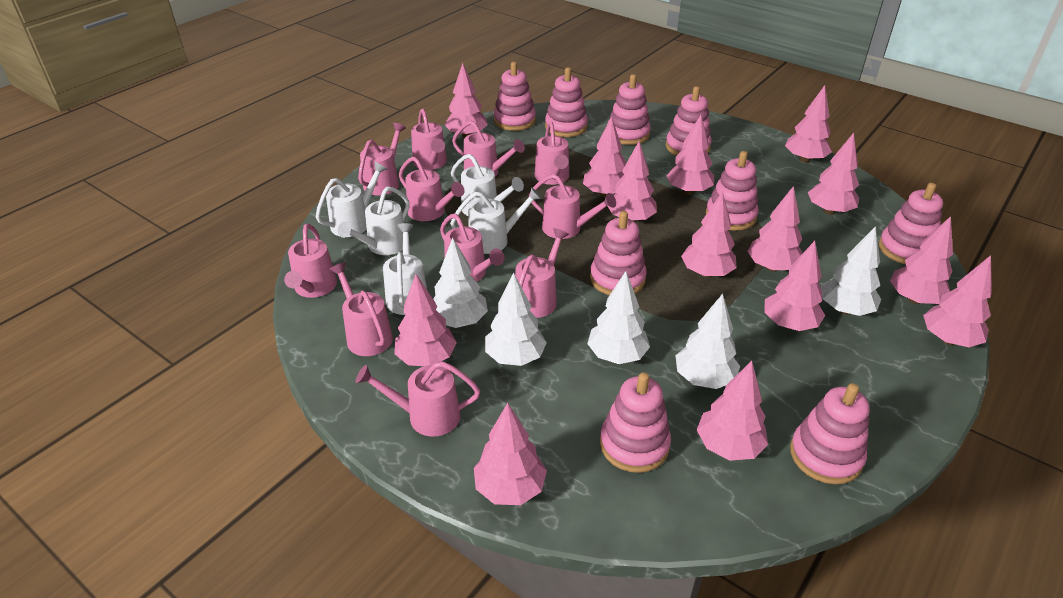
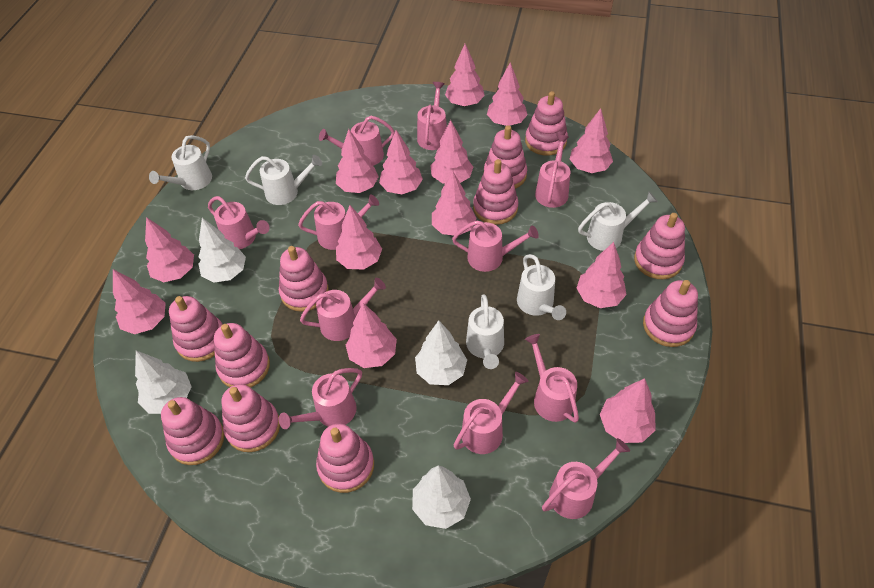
pink stacking toy: 9 -> 11
pink tree: 14 -> 13
white tree: 5 -> 4

